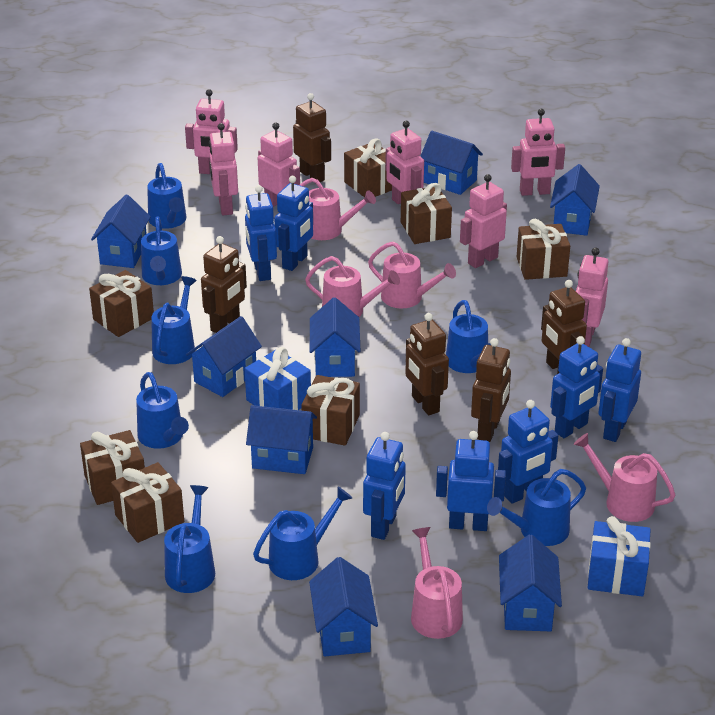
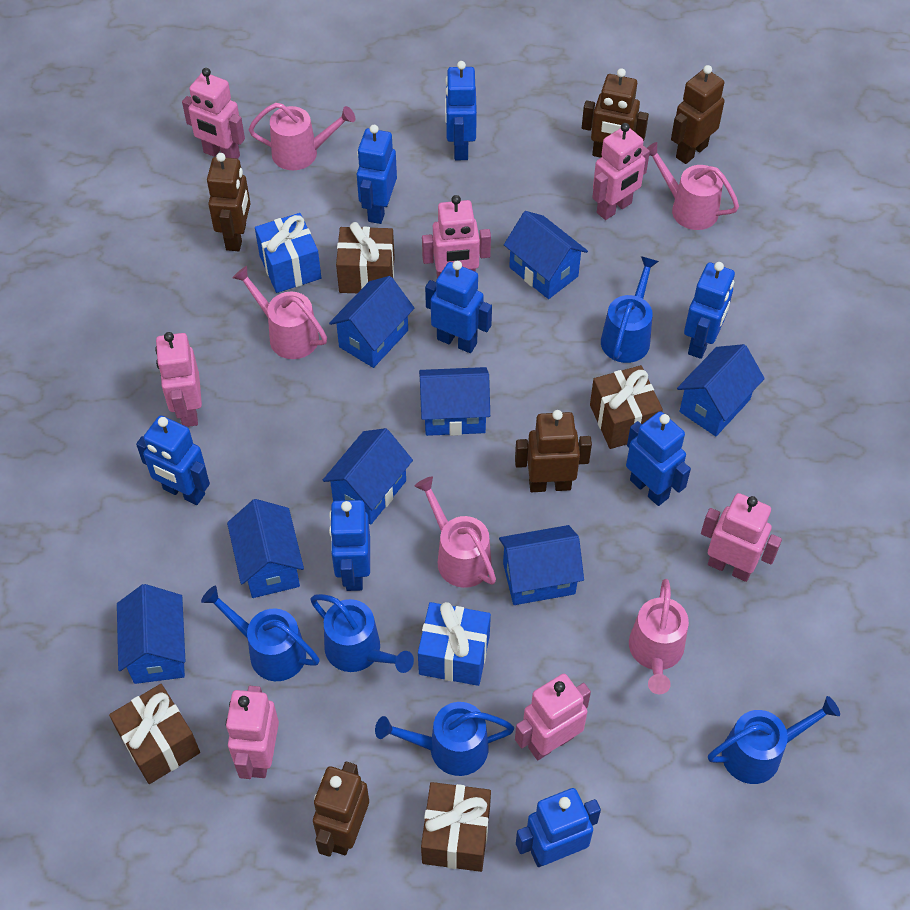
blue robot: 7 -> 8
blue watering can: 8 -> 5
brown gift: 7 -> 4

